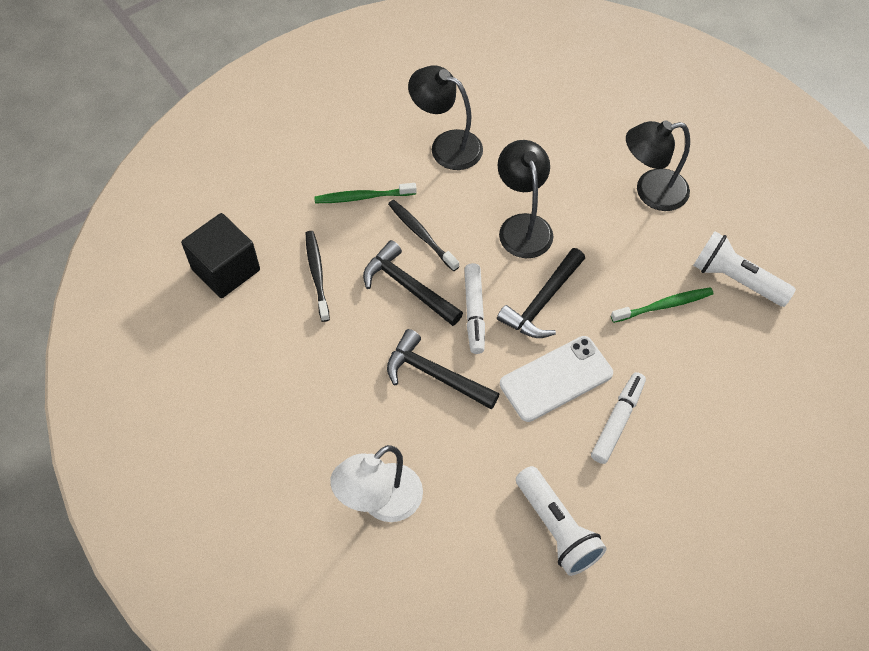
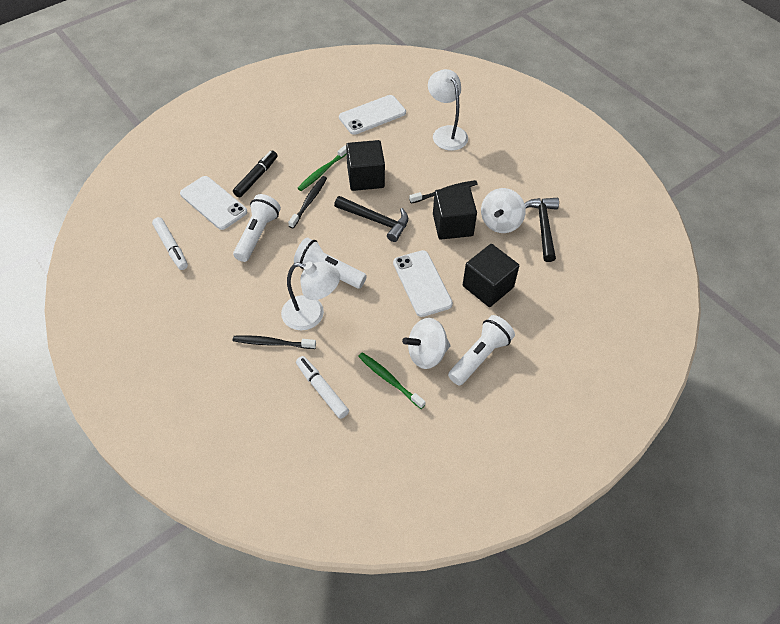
black cube: 1 -> 3
black hammer: 3 -> 2
black lamp: 3 -> 0
black marker: 0 -> 1
black toothbrush: 2 -> 3
white flashlight: 2 -> 3
white lamp: 1 -> 2
white phone: 1 -> 3
white spinning top: 0 -> 2

